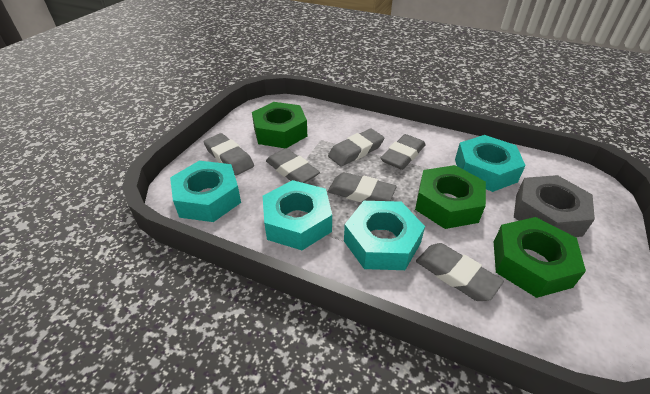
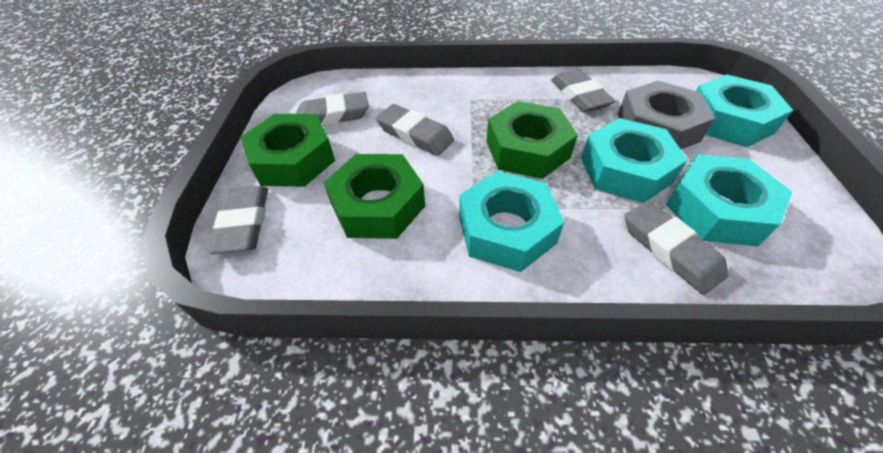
grey eraser: 6 -> 5

